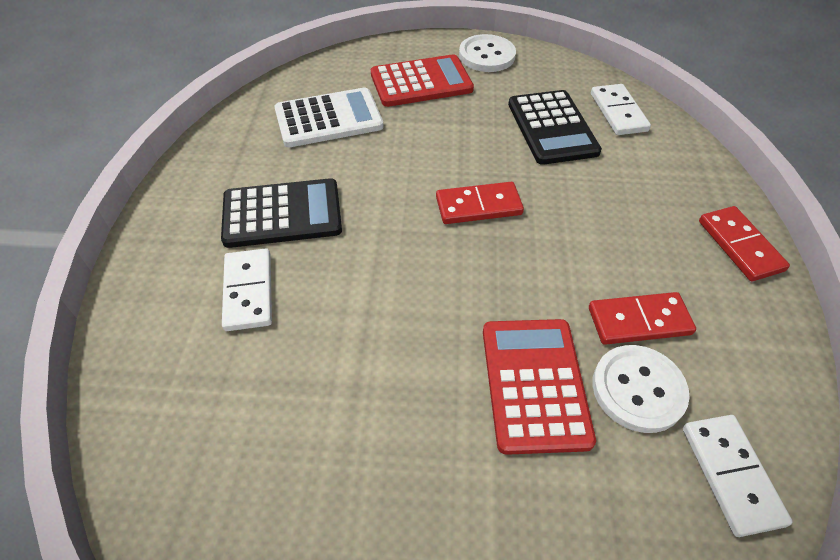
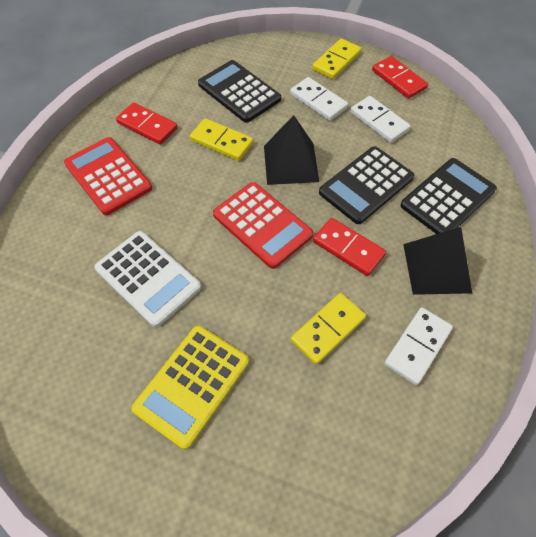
black calculator: 2 -> 3
black pyramid: 0 -> 2
white button: 2 -> 0
yellow calculator: 0 -> 1
yellow domino: 0 -> 3

